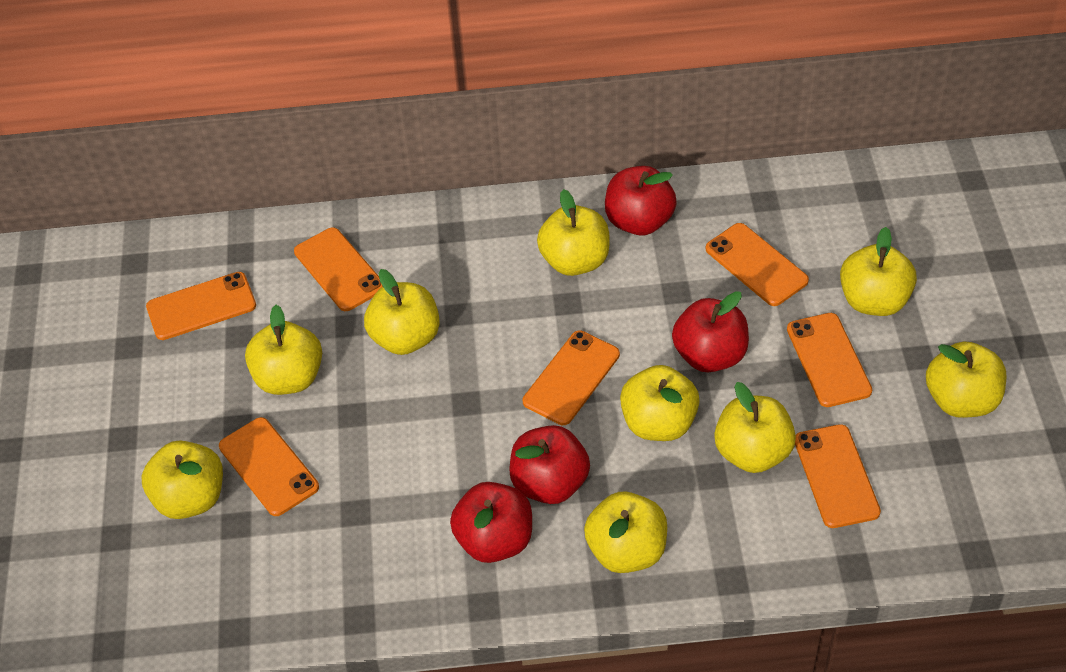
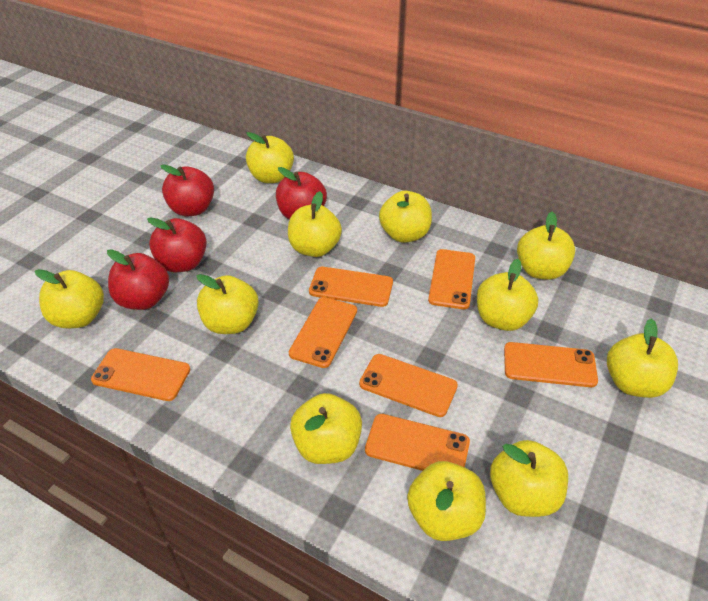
yellow apple: 9 -> 11

